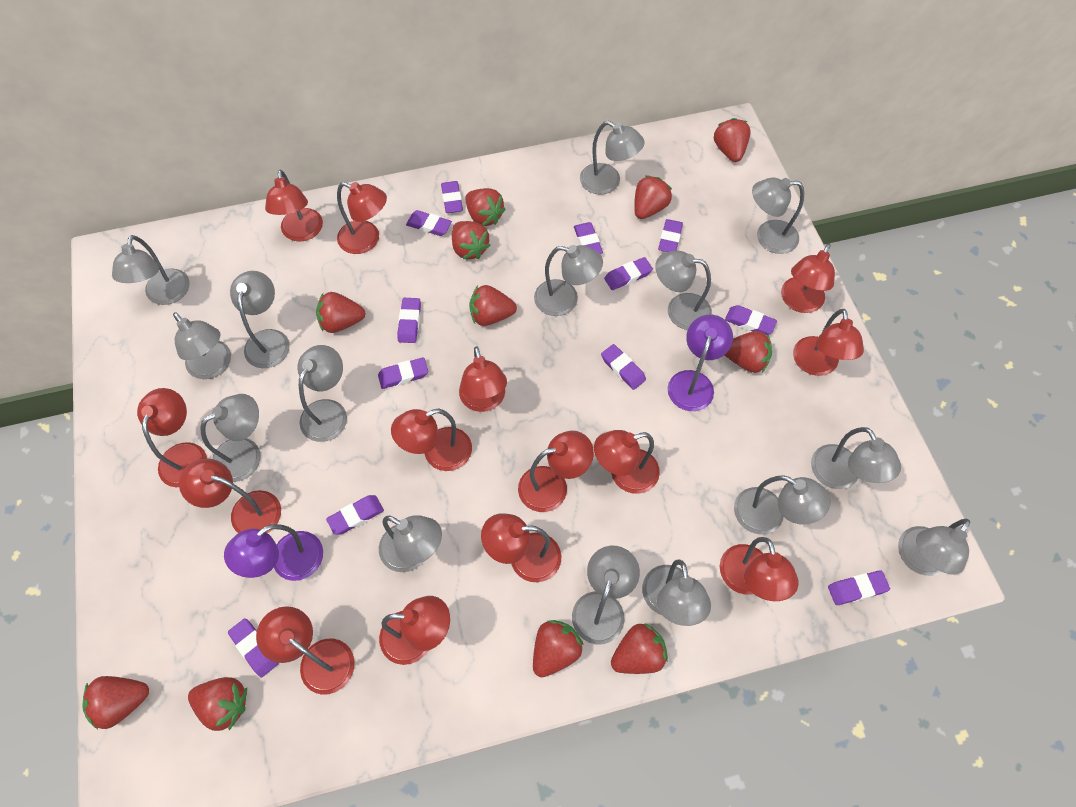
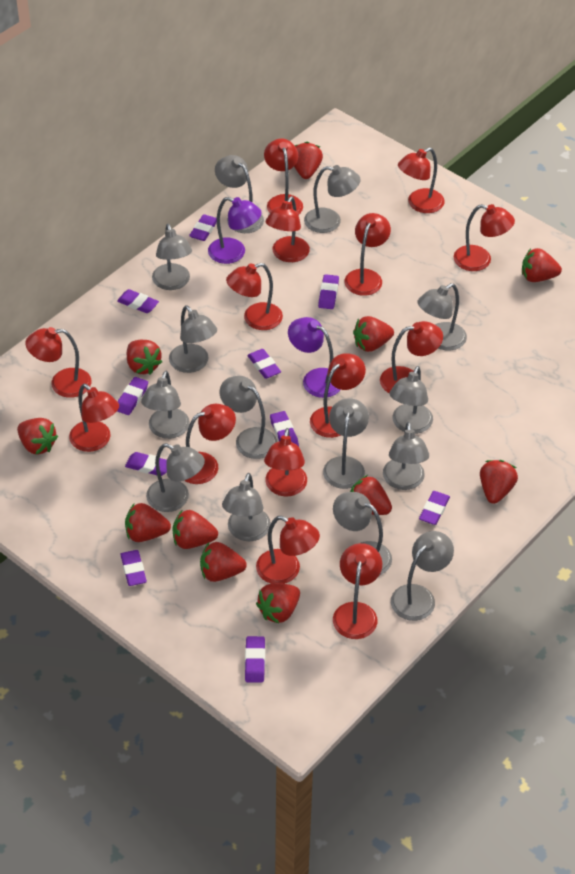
grey lamp: 15 -> 14
purple eraser: 12 -> 10

